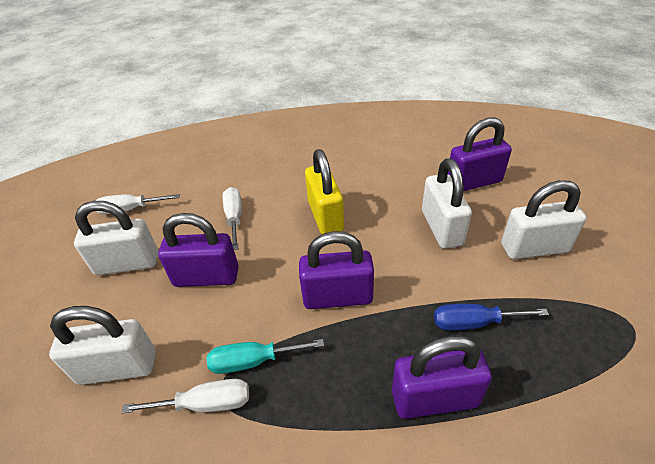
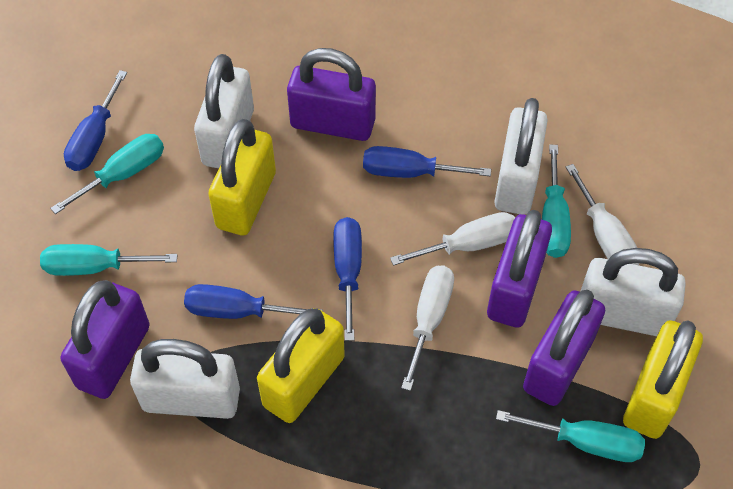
blue screwdriver: 1 -> 4
turquoise screwdriver: 1 -> 4
yellow padlock: 1 -> 3

